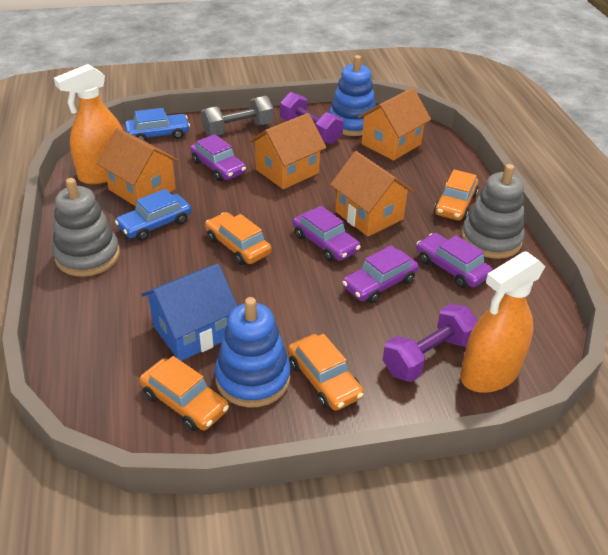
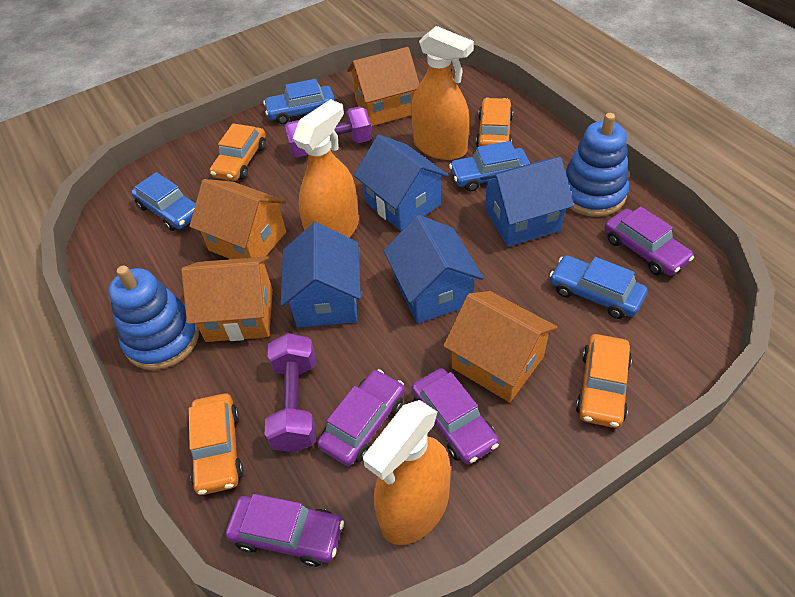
blue car: 2 -> 4
blue house: 1 -> 4
grey dumbbell: 1 -> 0
grey stacking toy: 2 -> 0
orange spray bottle: 2 -> 3

